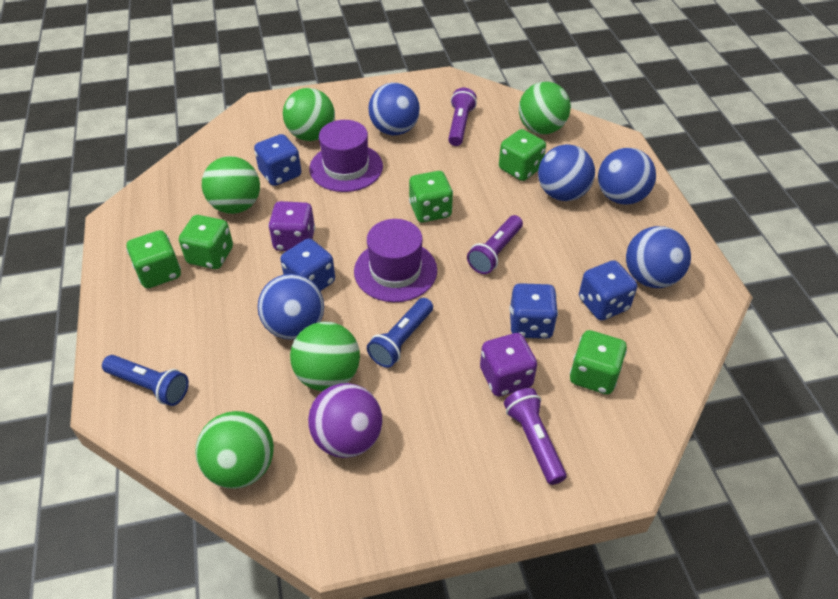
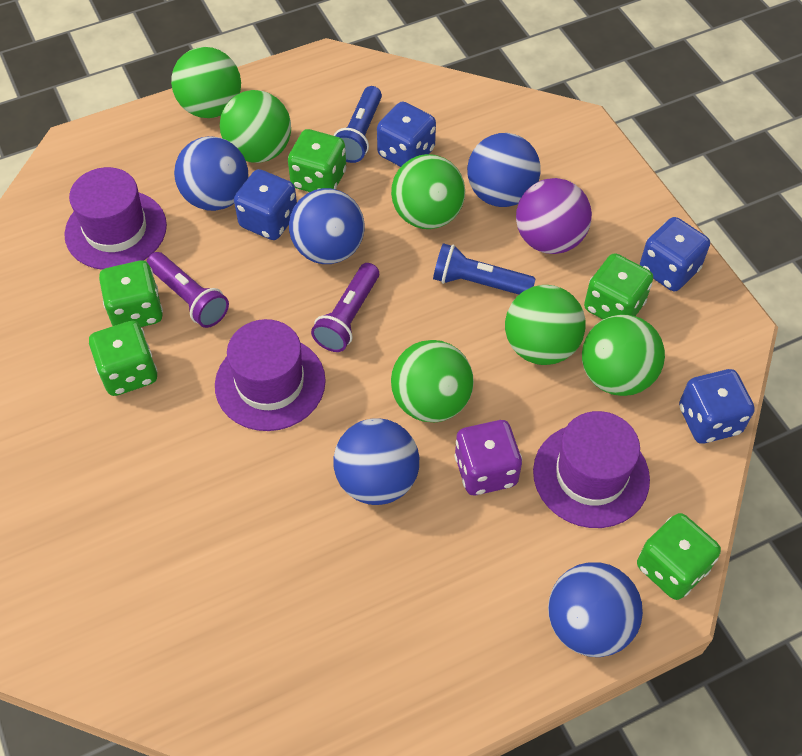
green ball: 5 -> 6
purple dice: 2 -> 1
purple flashlight: 3 -> 2
purple hat: 2 -> 3

